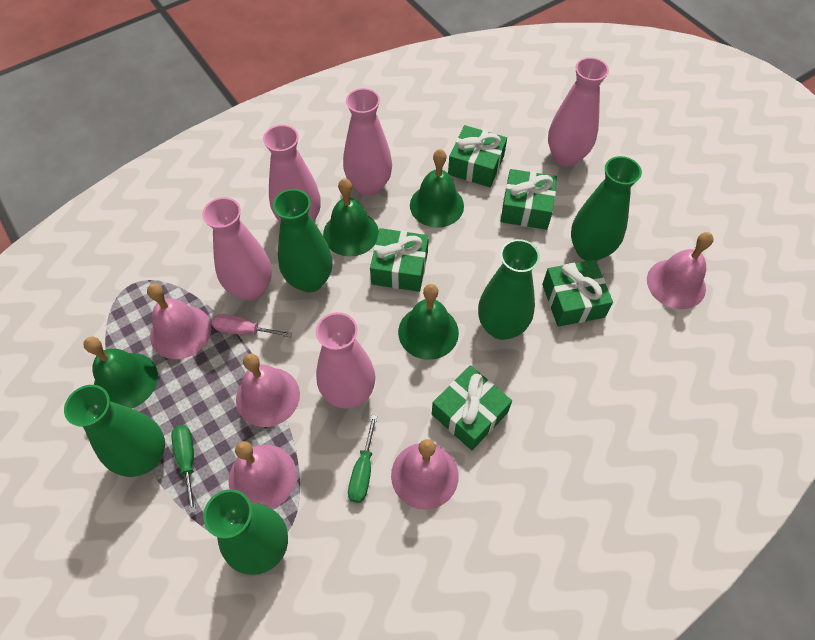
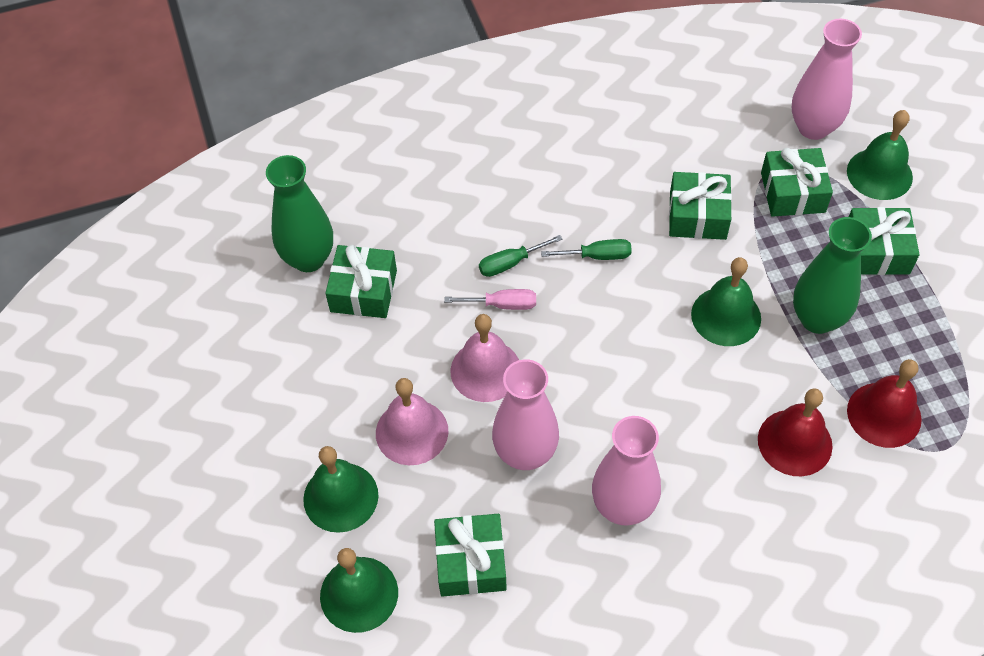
green vase: 5 -> 2
pink bell: 5 -> 2
pink vase: 5 -> 3
red bell: 0 -> 2

